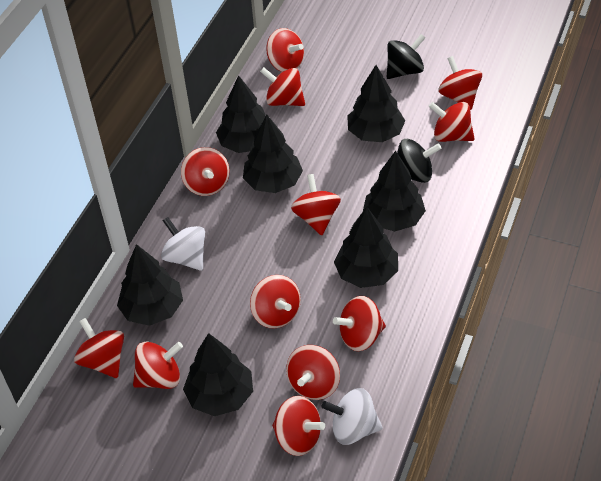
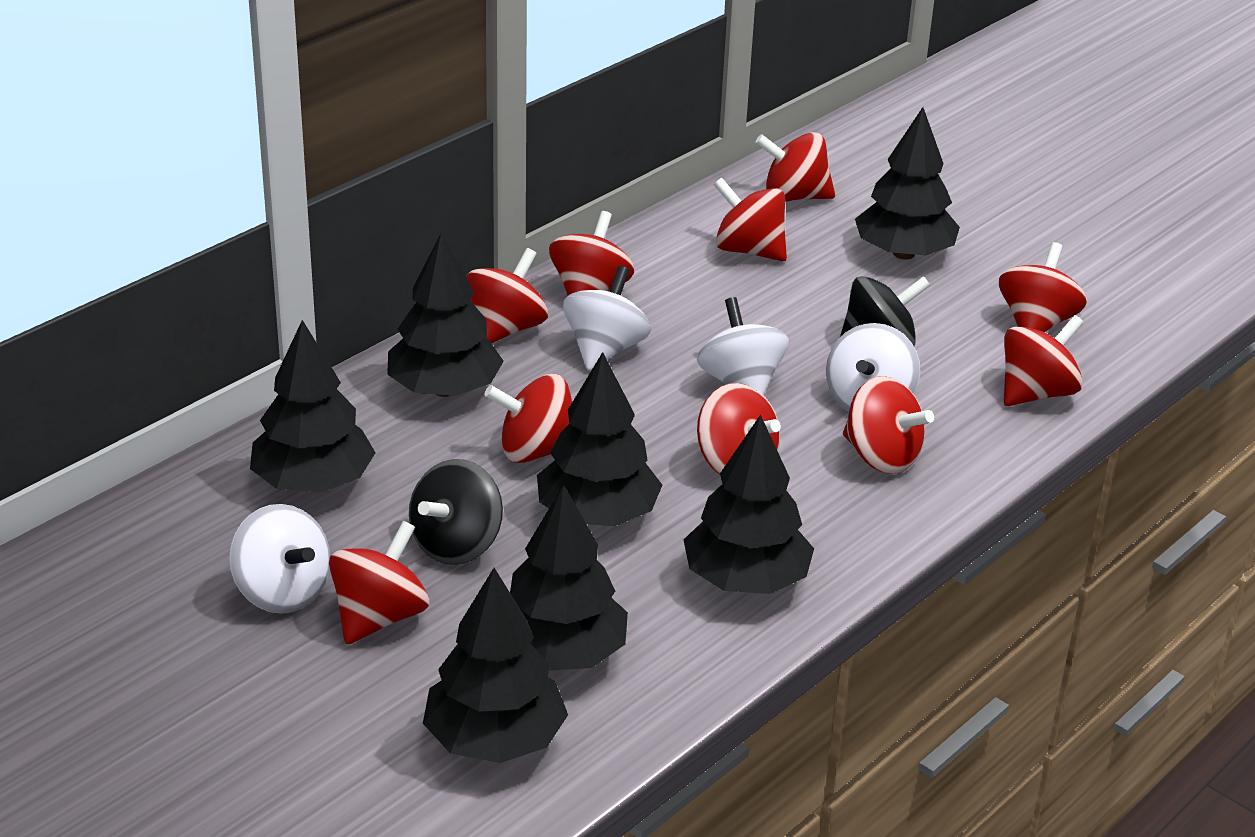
red spinning top: 12 -> 10
white spinning top: 2 -> 4

